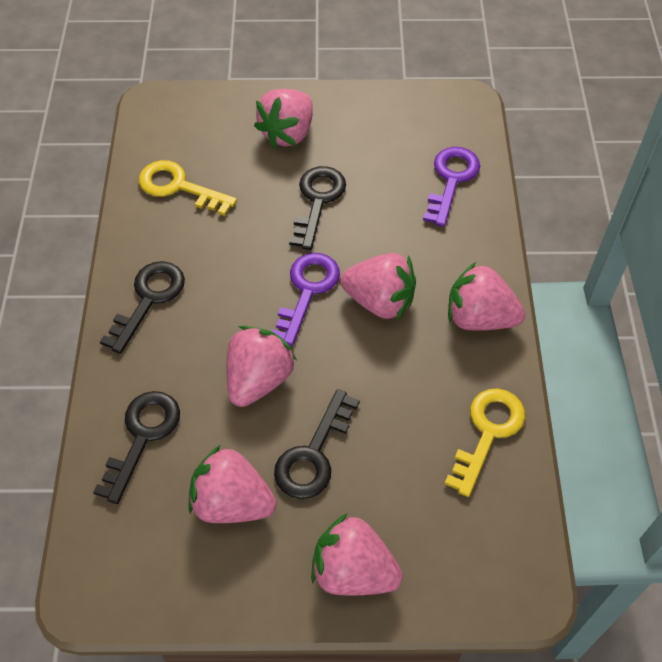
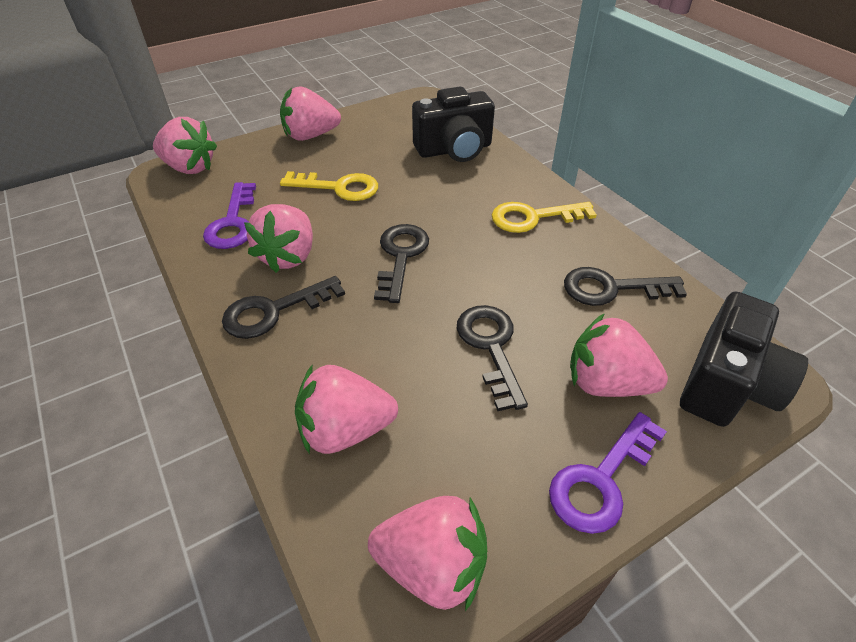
black camera: 0 -> 2

